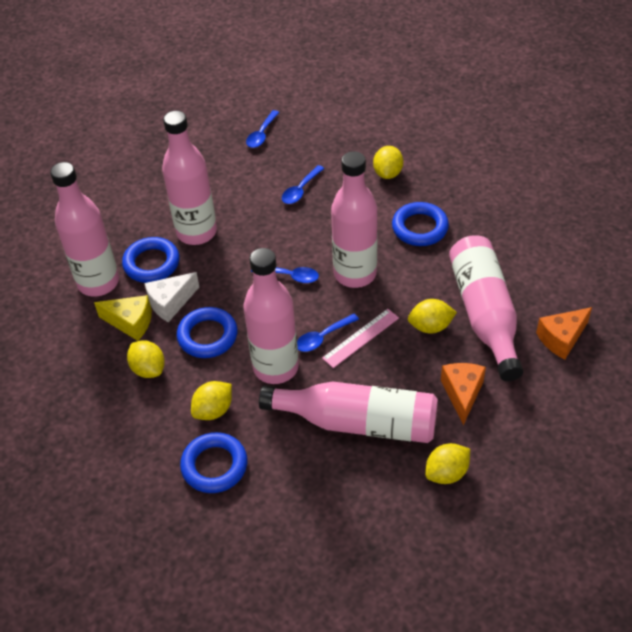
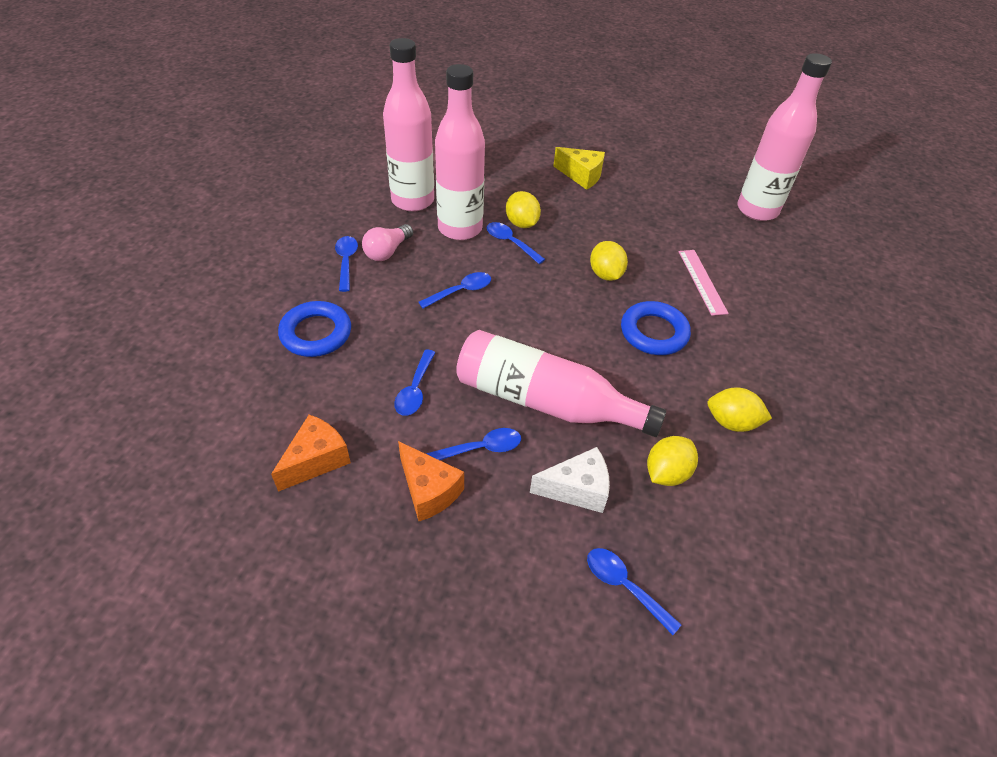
blue ring: 4 -> 2
blue spoon: 4 -> 6
pink bottle: 6 -> 4
pink light bulb: 0 -> 1
yellow lemon: 5 -> 4

